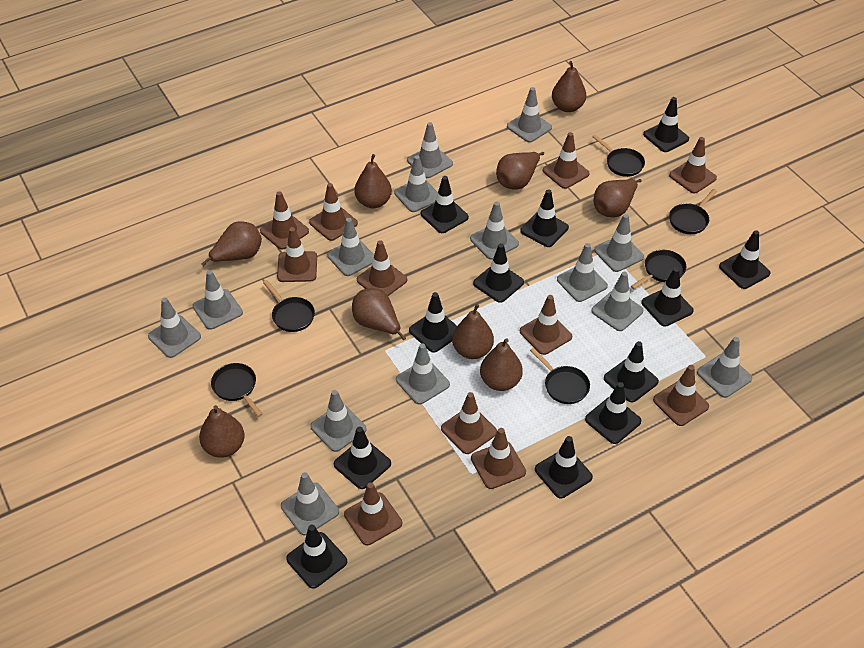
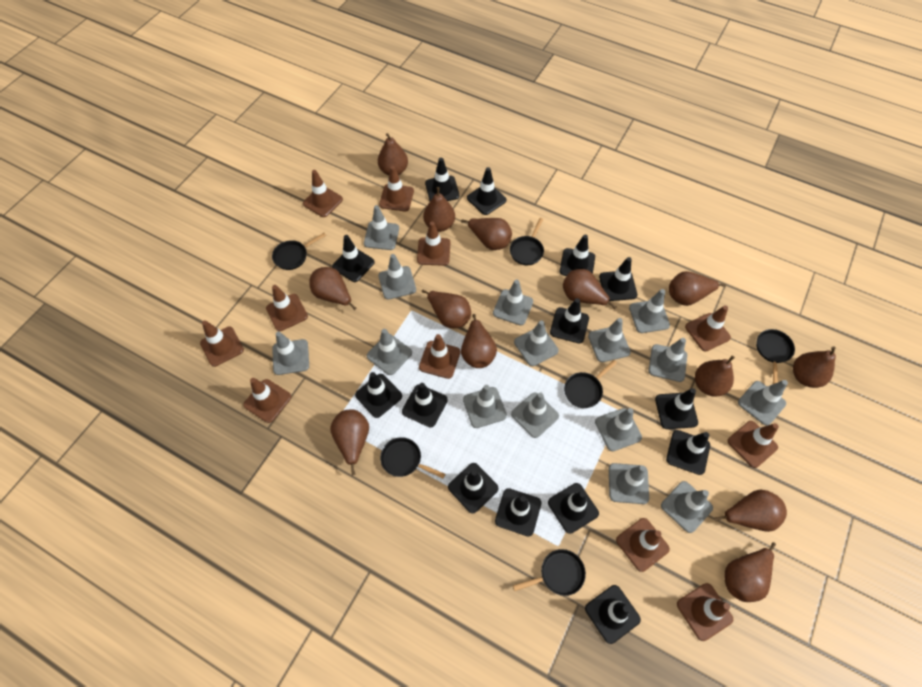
black traffic cone: 12 -> 14
brown pear: 9 -> 13
grey traffic cone: 14 -> 15

